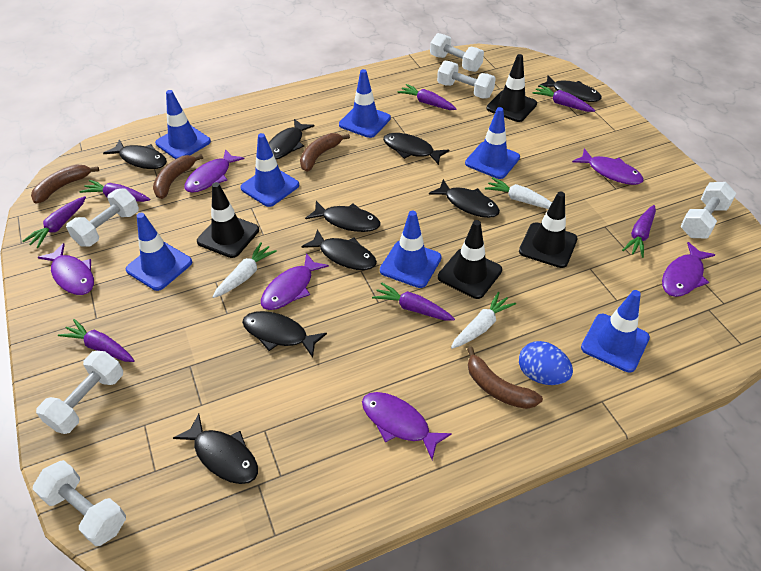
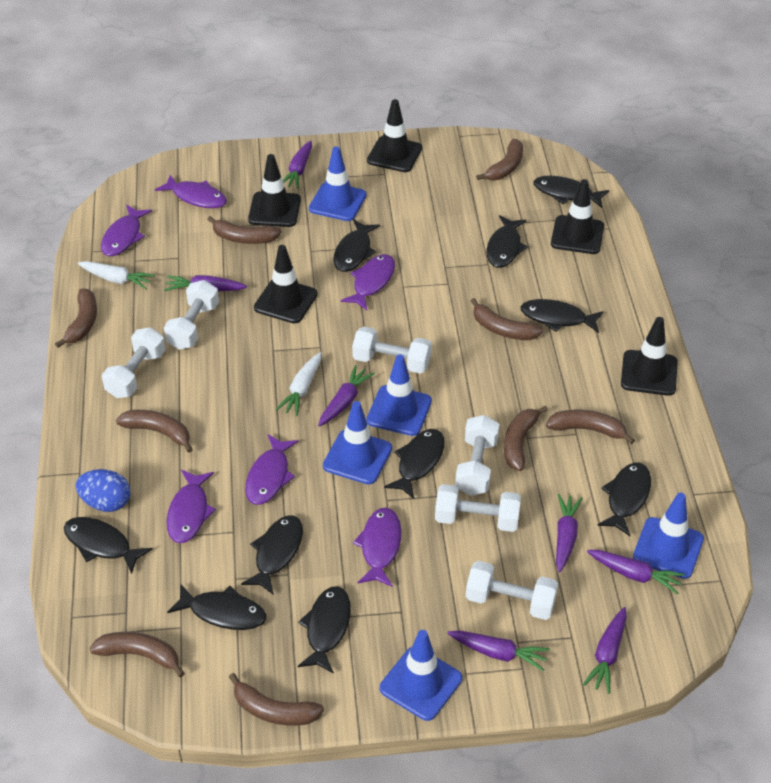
black fish: 9 -> 10
black traffic cone: 4 -> 5
blue traffic cone: 7 -> 5
brown banana: 4 -> 9
white carrot: 3 -> 2

